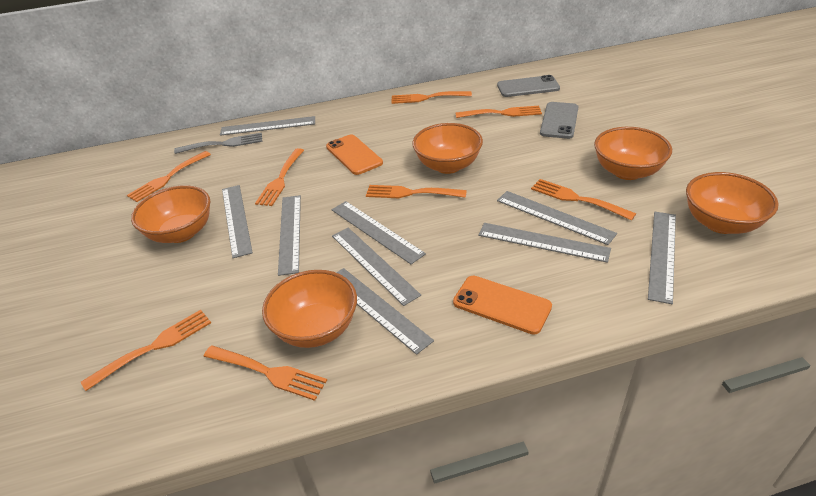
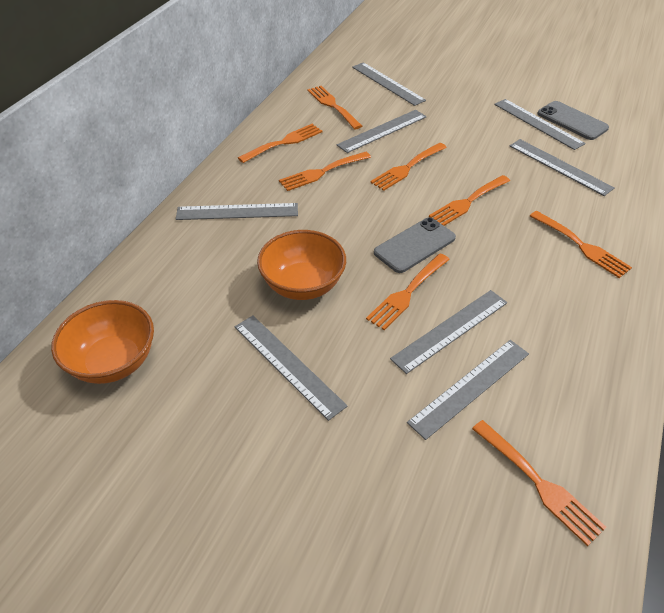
grey fork: 1 -> 0
grey ruler: 9 -> 8
orange bowl: 5 -> 2
orange phone: 2 -> 0

